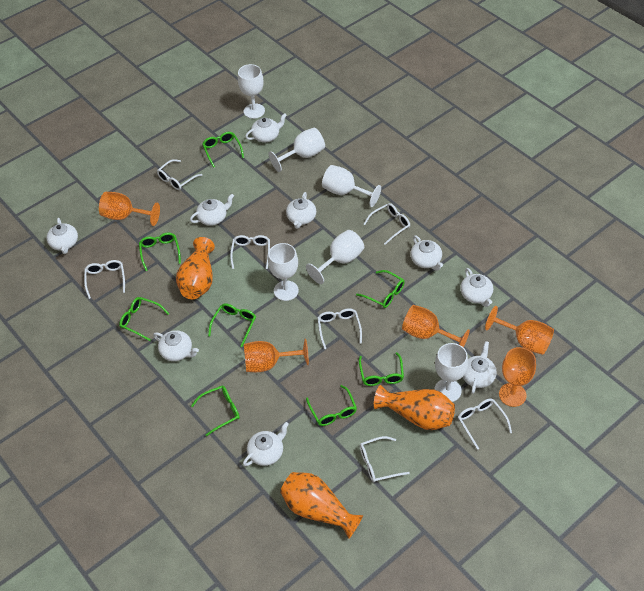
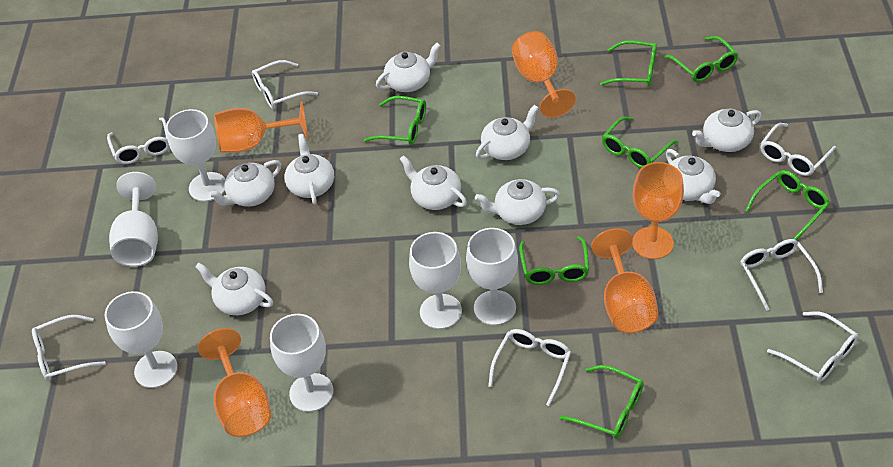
green glasses: 8 -> 7
orange vase: 3 -> 0

